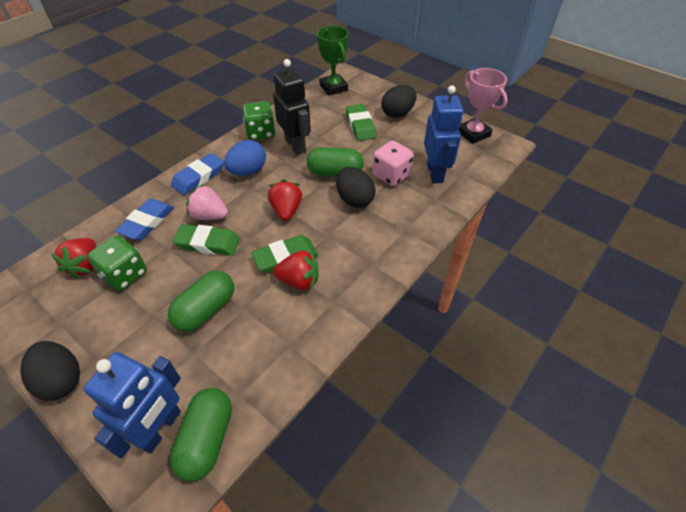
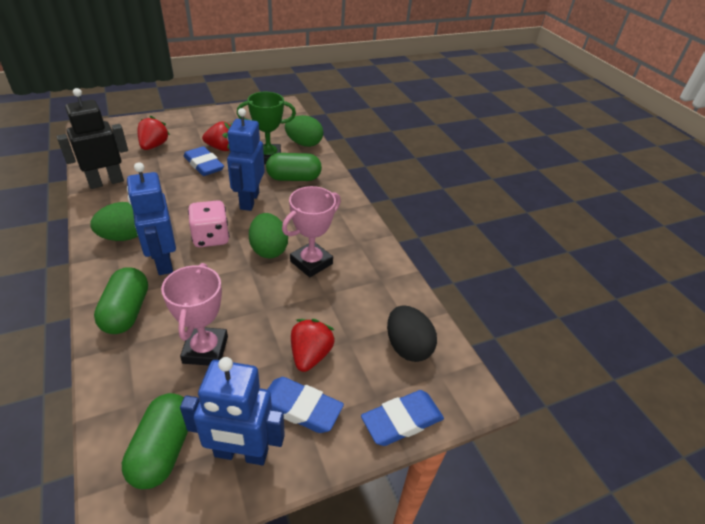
black egg: 3 -> 1
blue egg: 1 -> 0
blue eraser: 2 -> 3
blue robot: 2 -> 3
green dice: 2 -> 0
green egg: 0 -> 3
green eraser: 3 -> 0
pink strawberry: 1 -> 0
pink trophy: 1 -> 2

